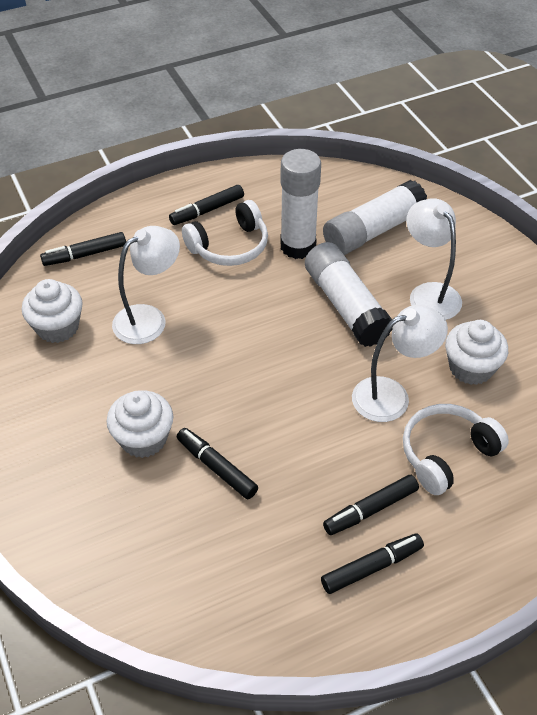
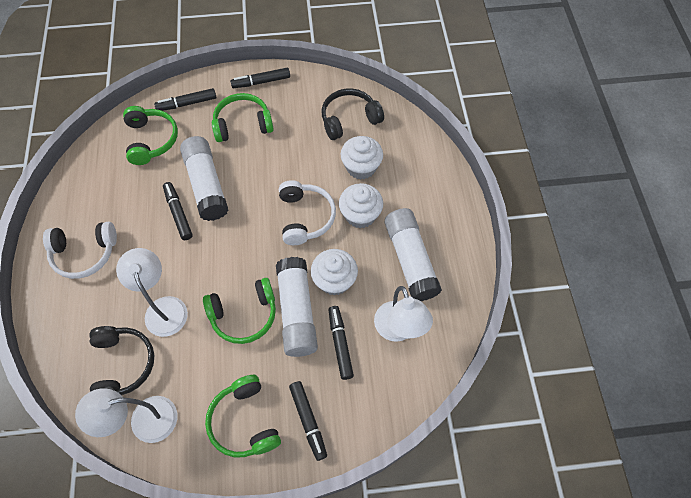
black headphones: 0 -> 2
green headphones: 0 -> 4

